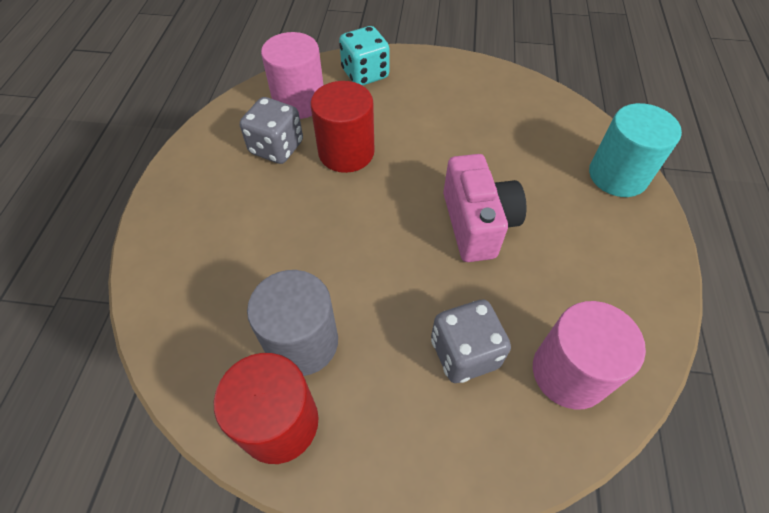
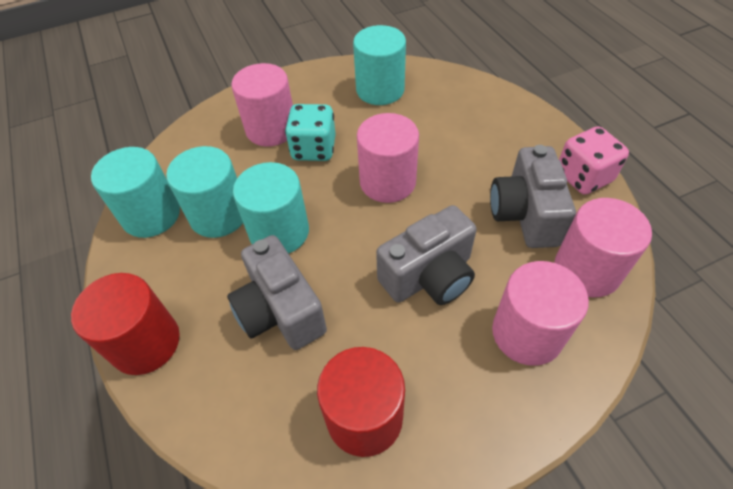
grey camera: 0 -> 3
grey cylinder: 1 -> 0
grey dice: 2 -> 0
pink camera: 1 -> 0
pink cylinder: 2 -> 4
pink dice: 0 -> 1
turquoise cylinder: 1 -> 4

